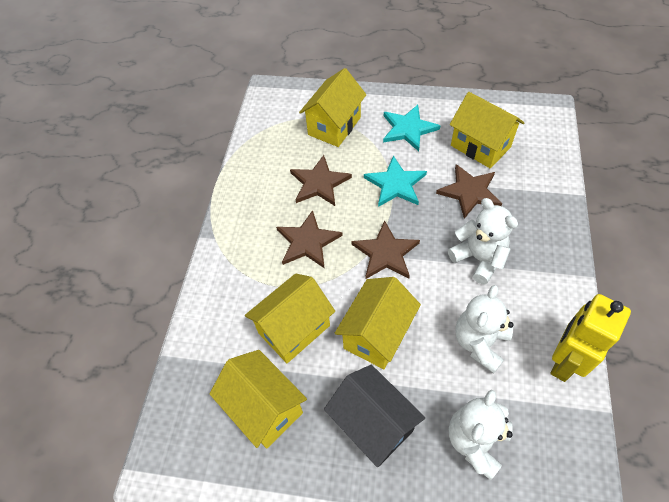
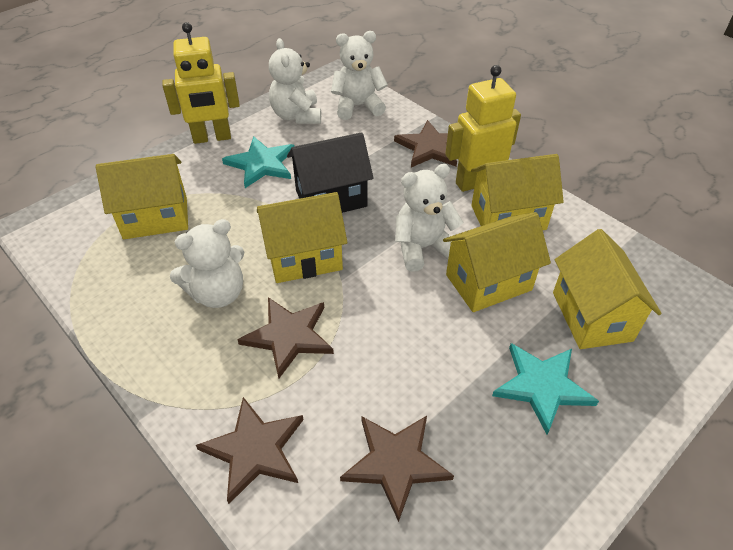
white teddy bear: 3 -> 4
yellow robot: 1 -> 2

